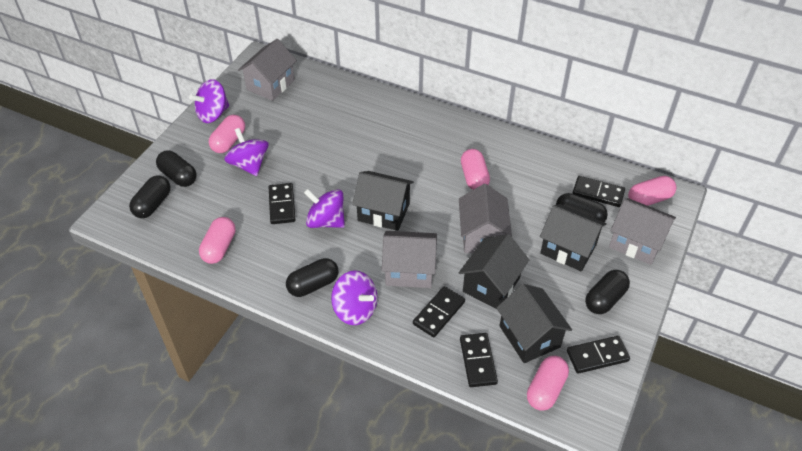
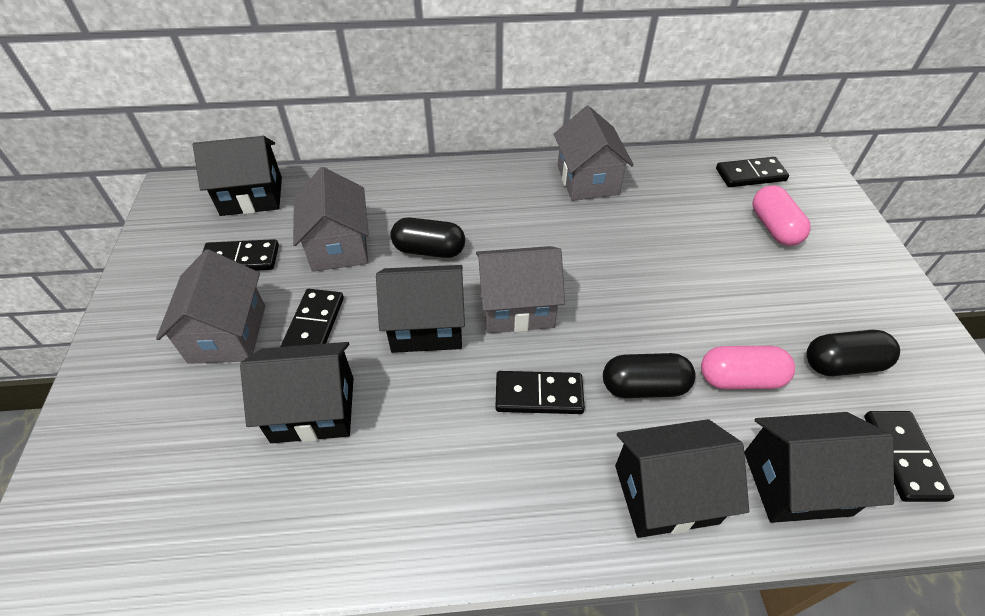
black capsule: 5 -> 3
black house: 4 -> 5
pink capsule: 5 -> 2
purple spinning top: 4 -> 0

